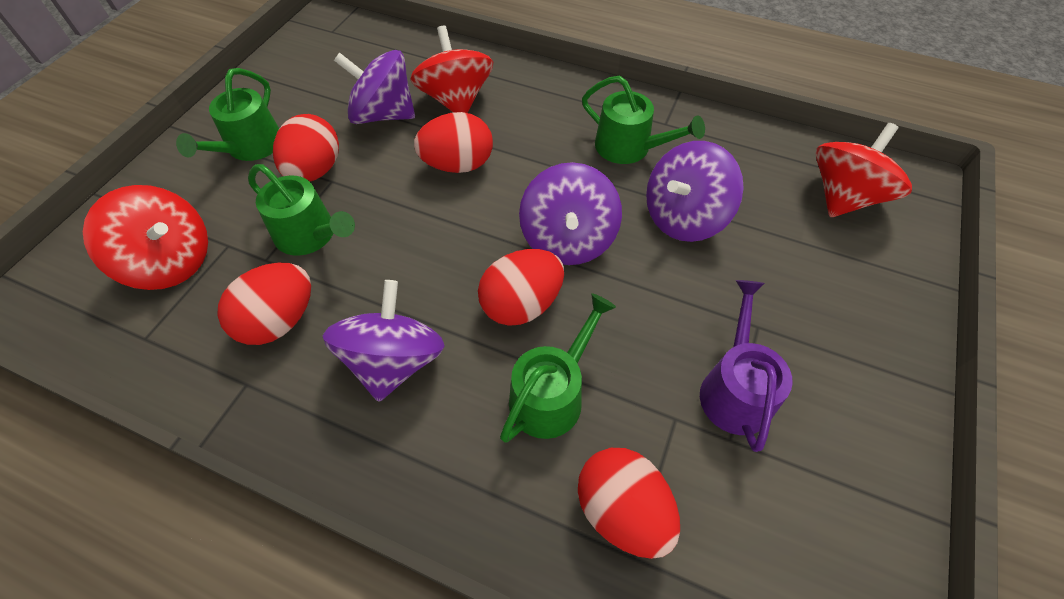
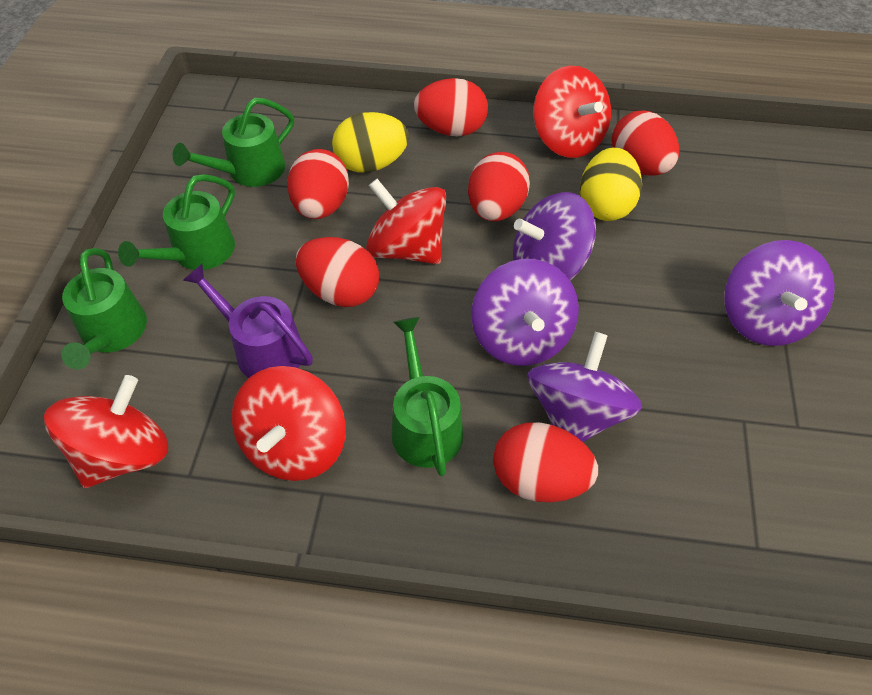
red egg: 5 -> 6
red spinning top: 3 -> 4
yellow egg: 0 -> 2

